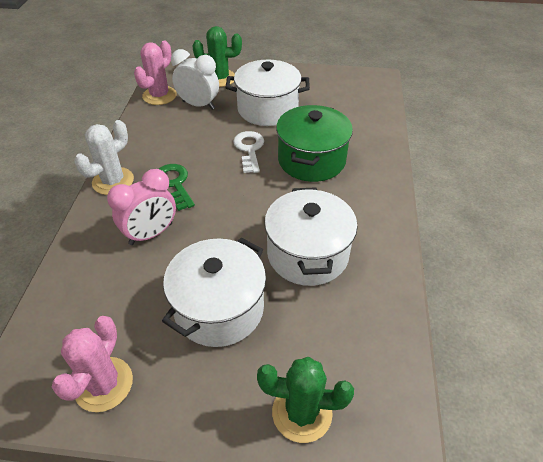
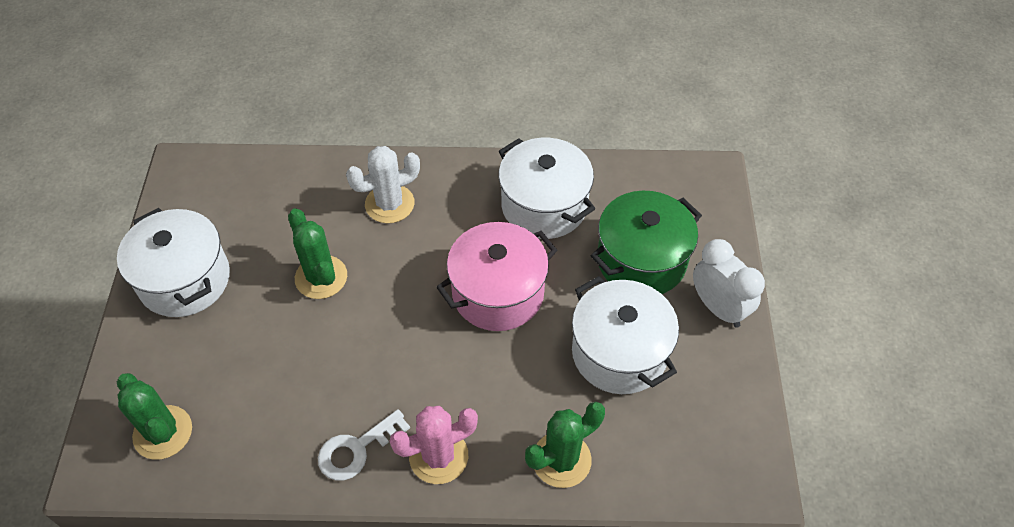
green cactus: 2 -> 3
green key: 1 -> 0
pink cactus: 2 -> 1
pink clock: 1 -> 0
pink pot: 0 -> 1

